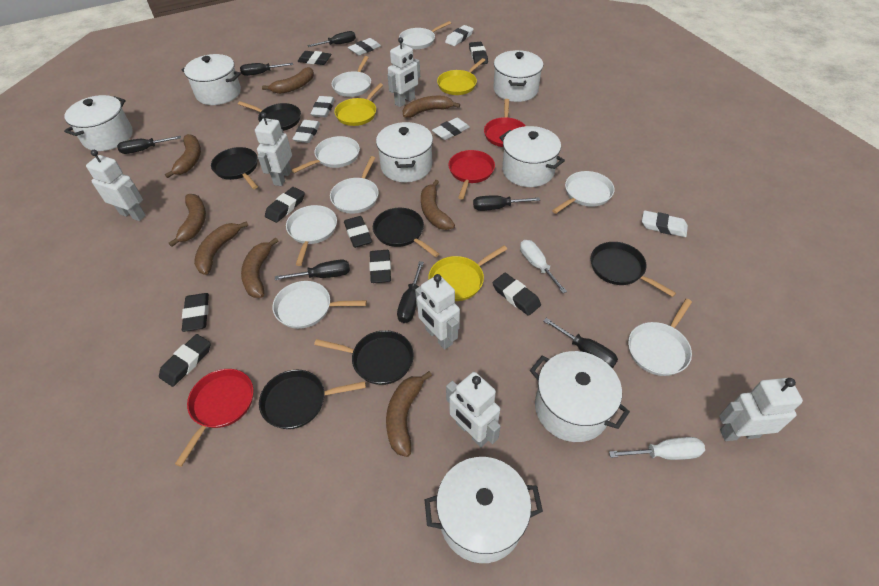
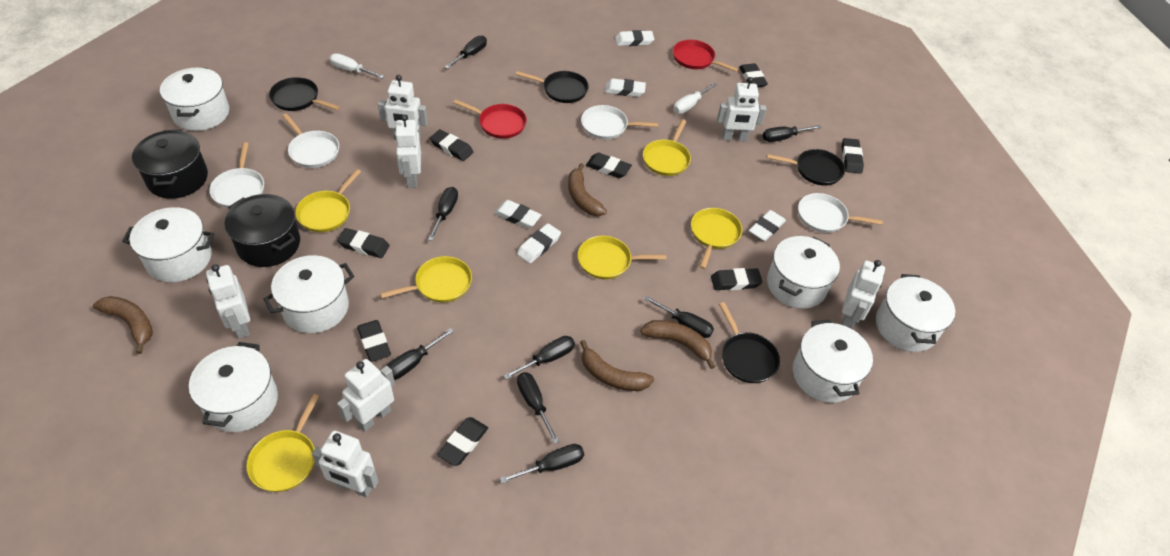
black pan: 6 -> 4
black pot: 0 -> 2
black screwdriver: 7 -> 8
brown banana: 8 -> 4
red pan: 3 -> 2
white eraser: 6 -> 5
white pan: 8 -> 4
white robot: 6 -> 7
yellow pan: 3 -> 6

